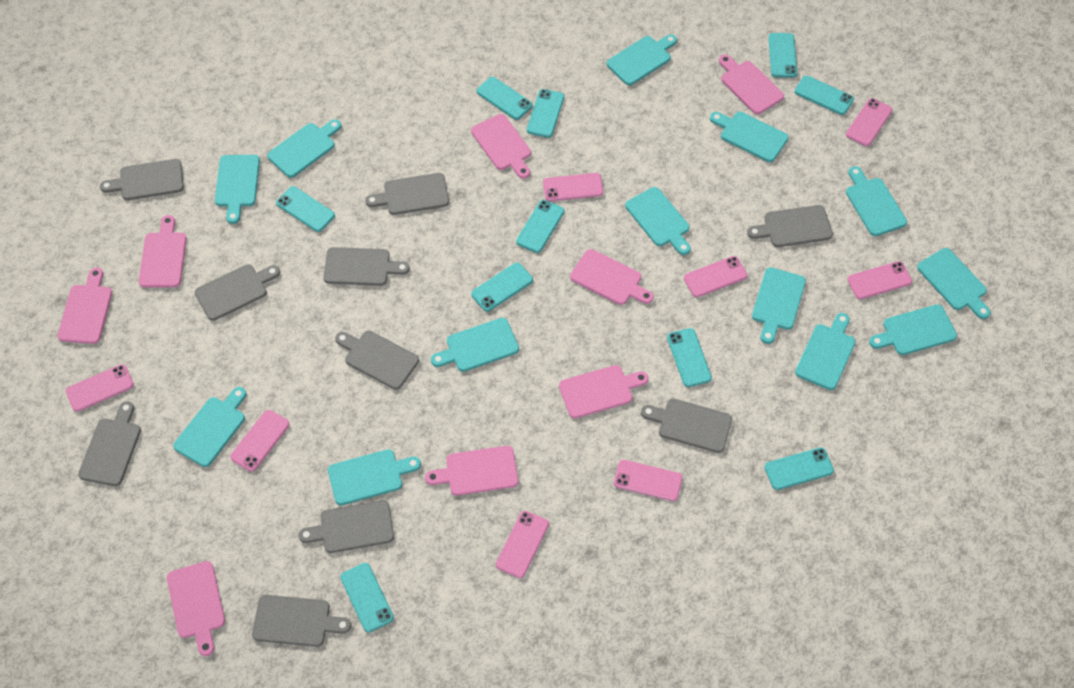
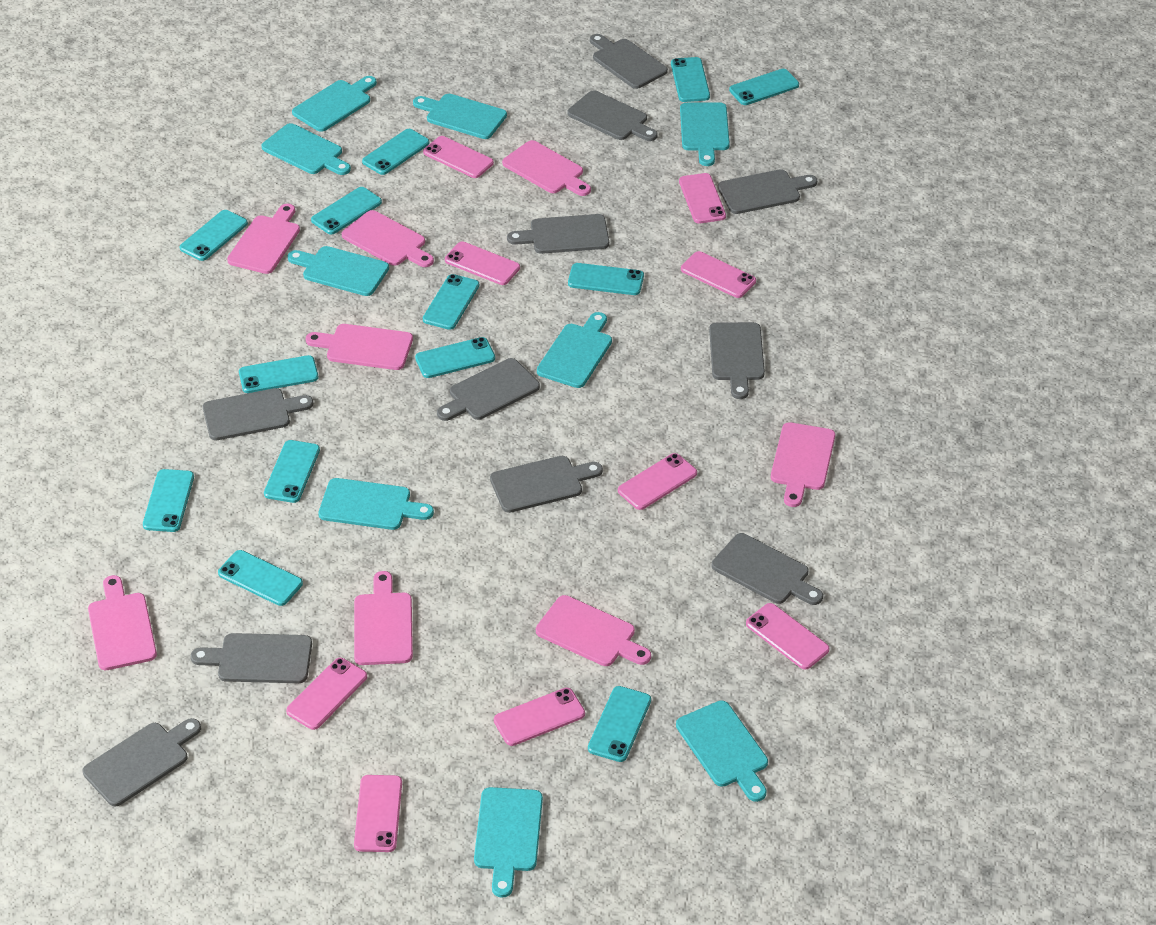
grey cutting board: 10 -> 11
pink phone: 8 -> 9
turquoise cutting board: 13 -> 9
turquoise phone: 10 -> 13

